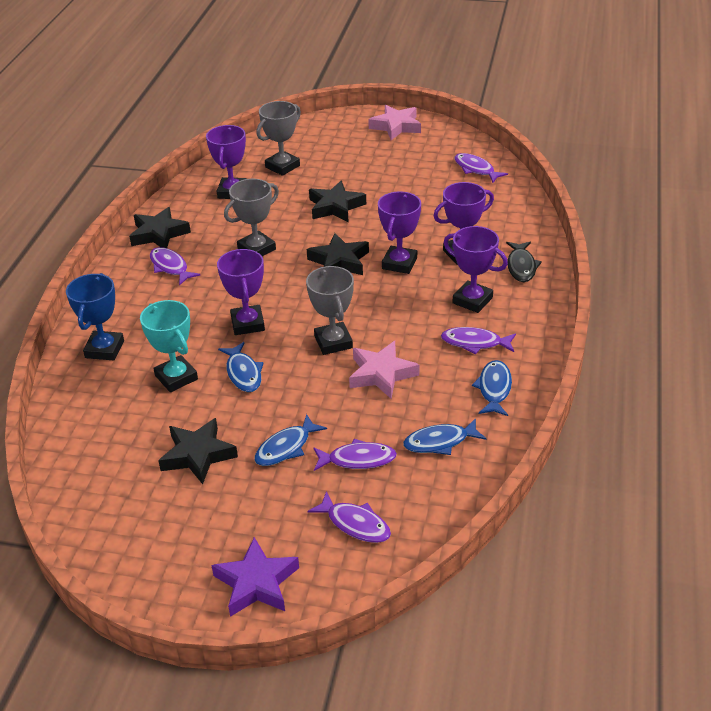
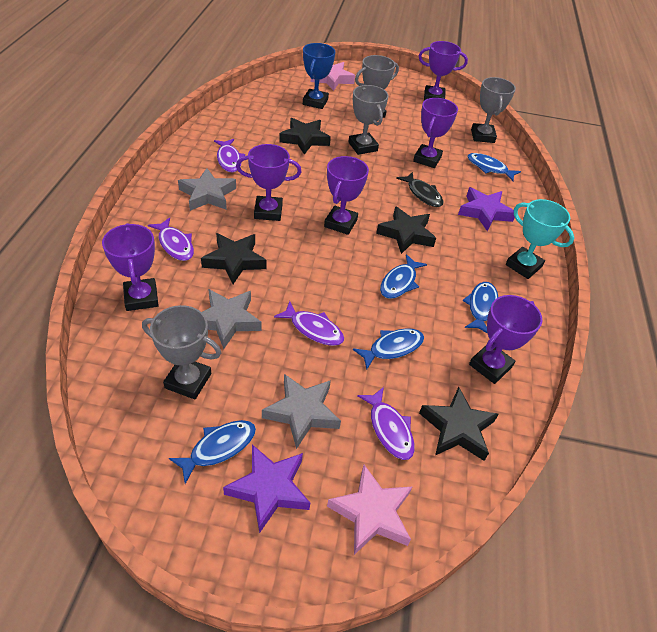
blue fish: 4 -> 5
grey star: 0 -> 3
grey trophy: 3 -> 4
purple fish: 5 -> 4
purple star: 1 -> 2
purple trophy: 5 -> 6

